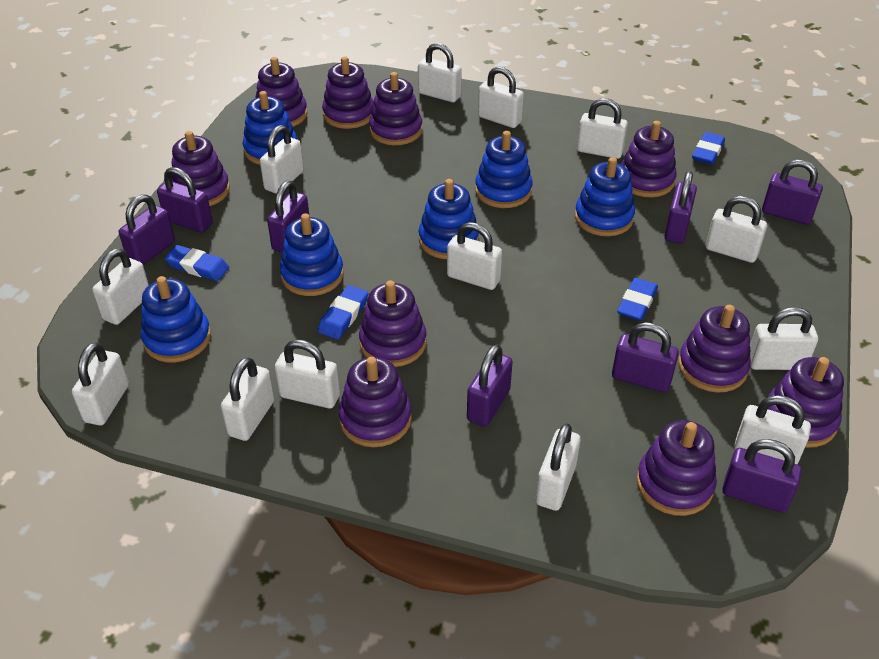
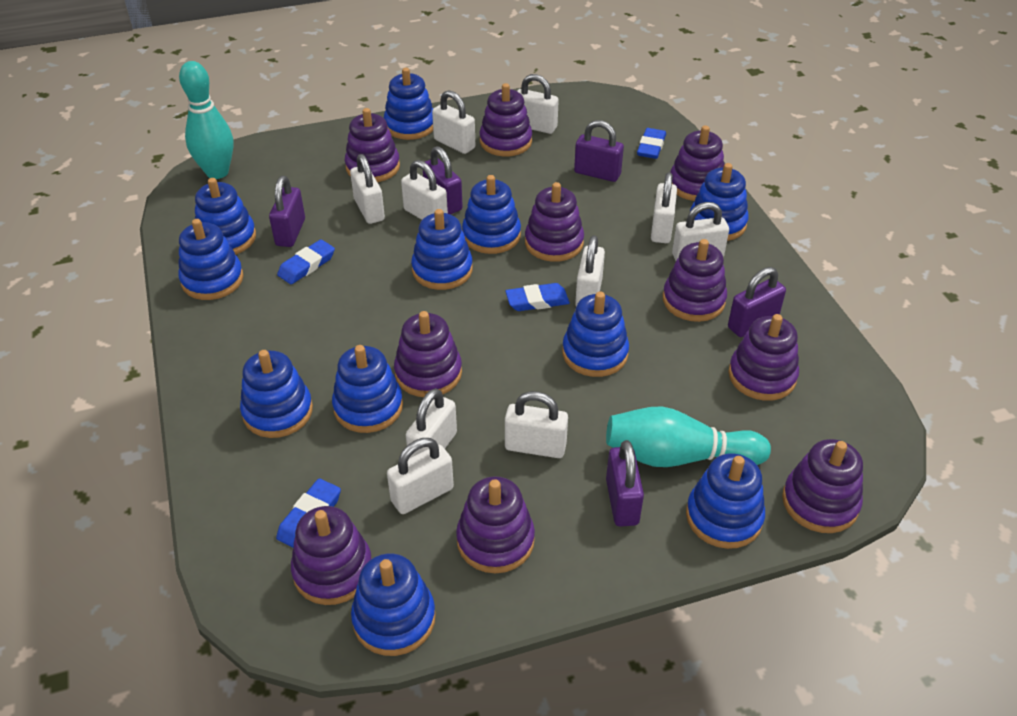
blue stacking toy: 6 -> 11
purple padlock: 8 -> 5
turquoise bowling pin: 0 -> 2
white padlock: 13 -> 10

